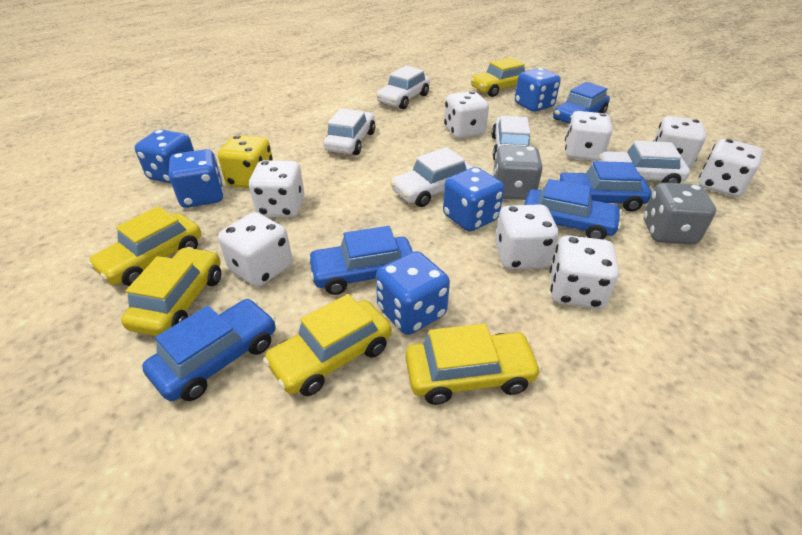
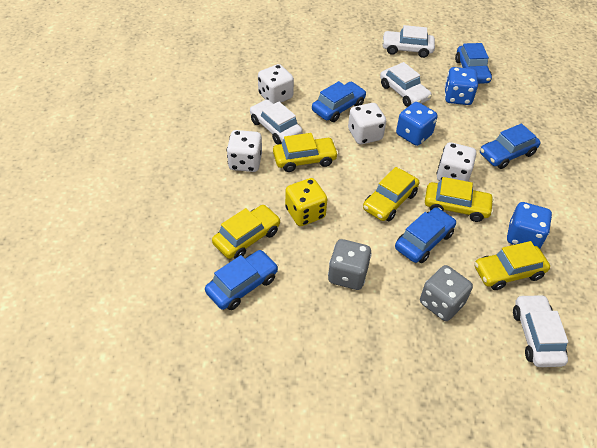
blue dice: 5 -> 3
white car: 5 -> 4
white dice: 8 -> 4

